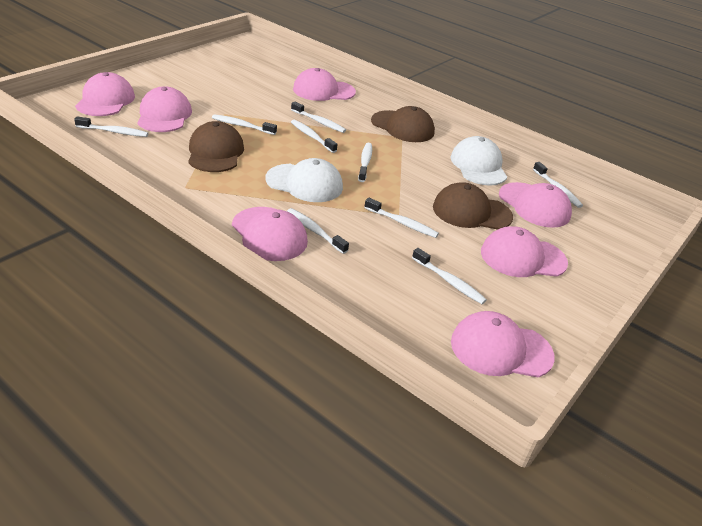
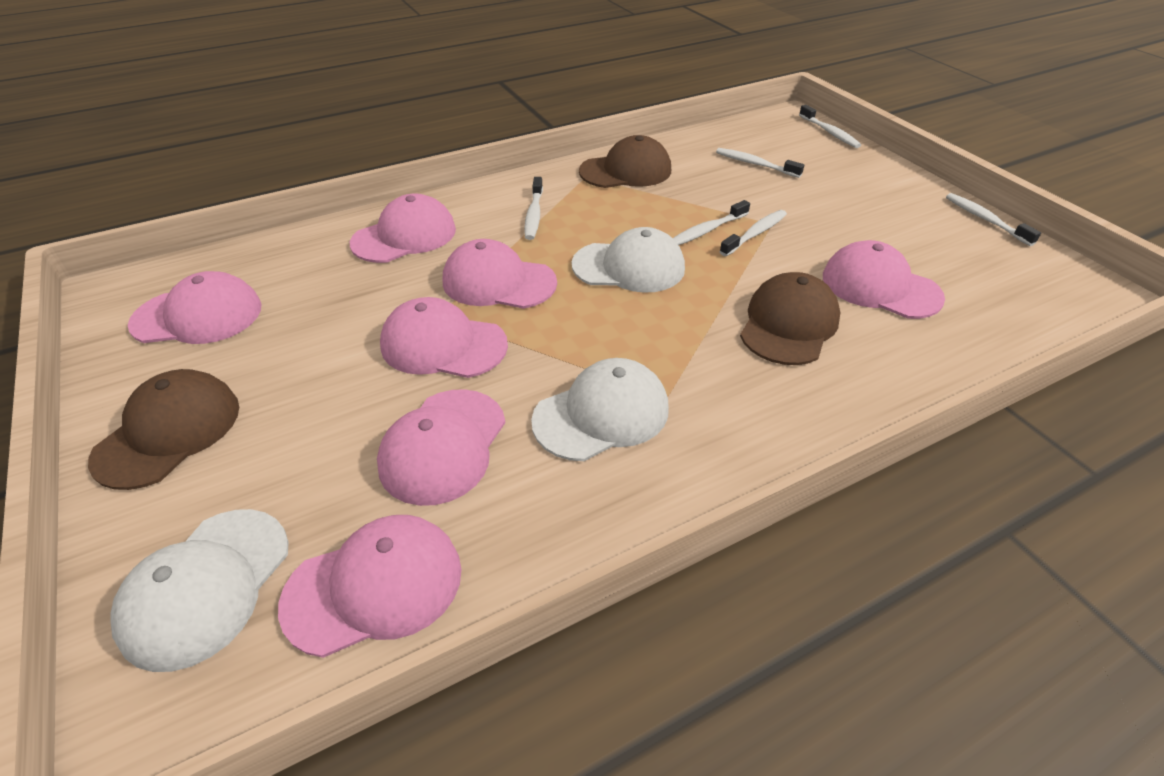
white cap: 2 -> 3
white toothbrush: 9 -> 6

